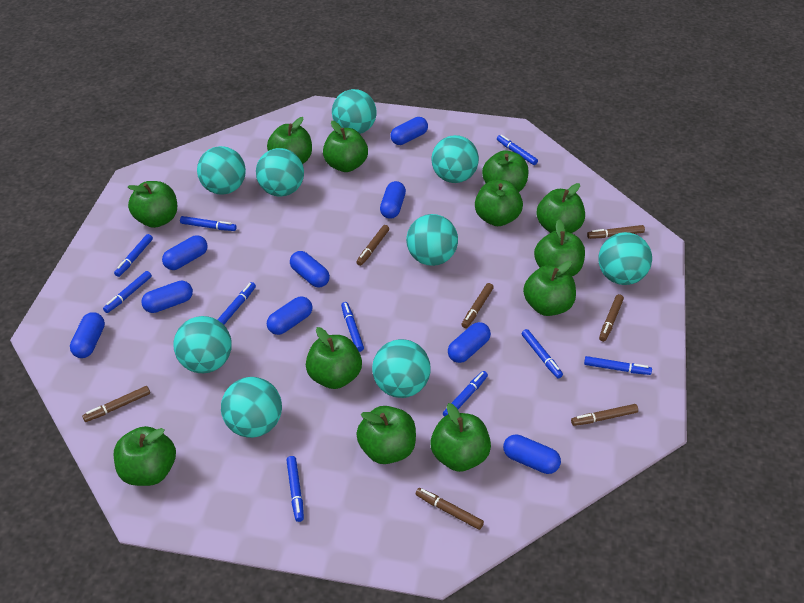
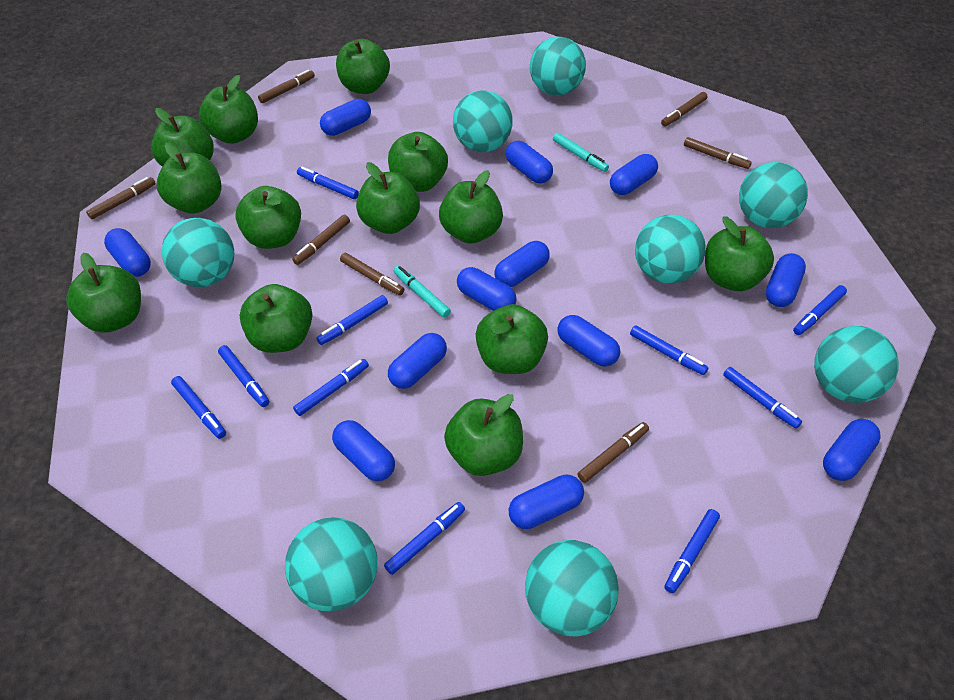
blue capsule: 9 -> 12
green apple: 12 -> 13
turquoise ball: 9 -> 8
turquoise marker: 0 -> 2

